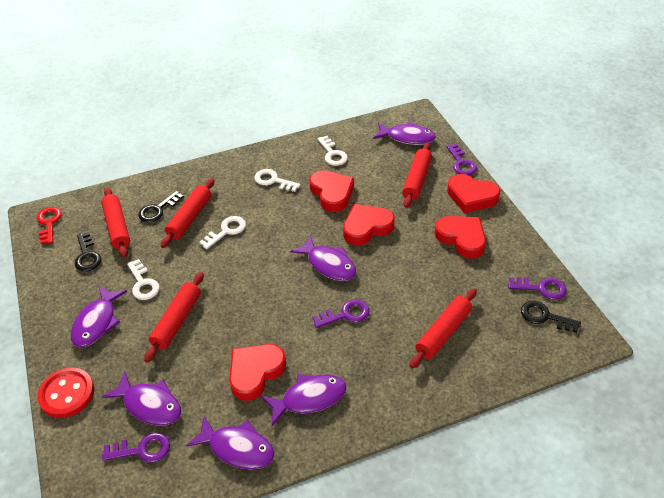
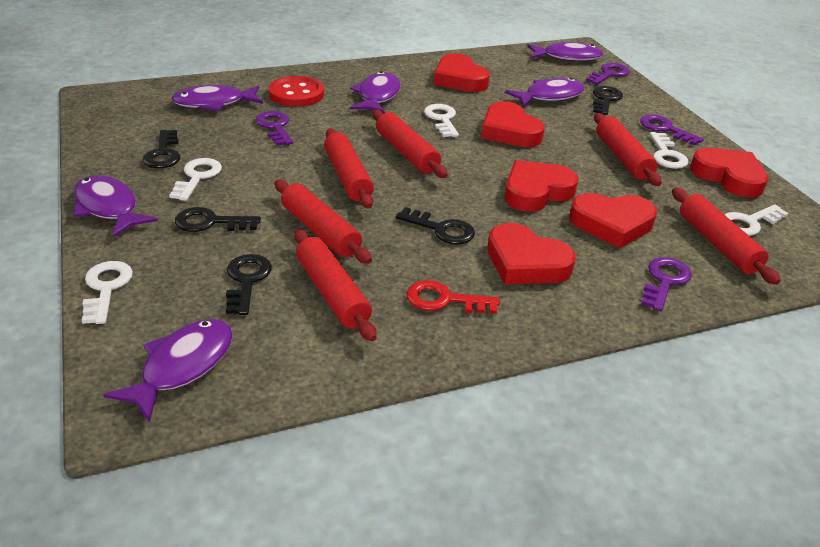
black key: 3 -> 5
red heart: 5 -> 6
red rolling pin: 5 -> 6
white key: 4 -> 5

